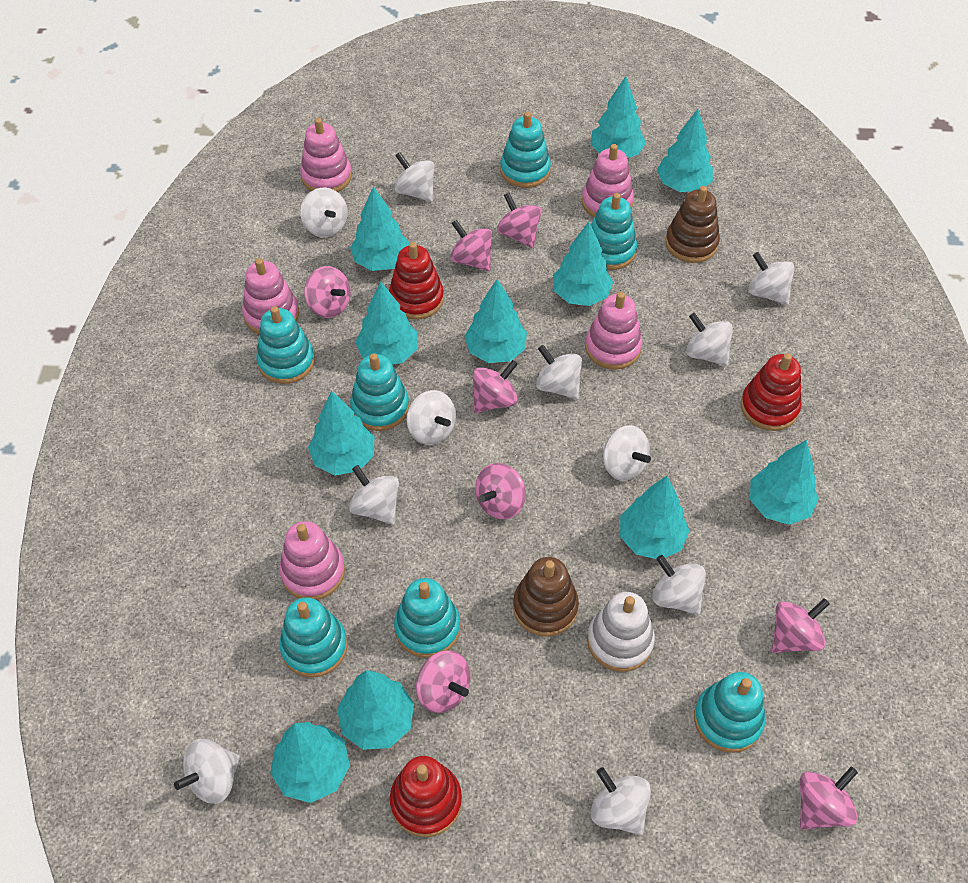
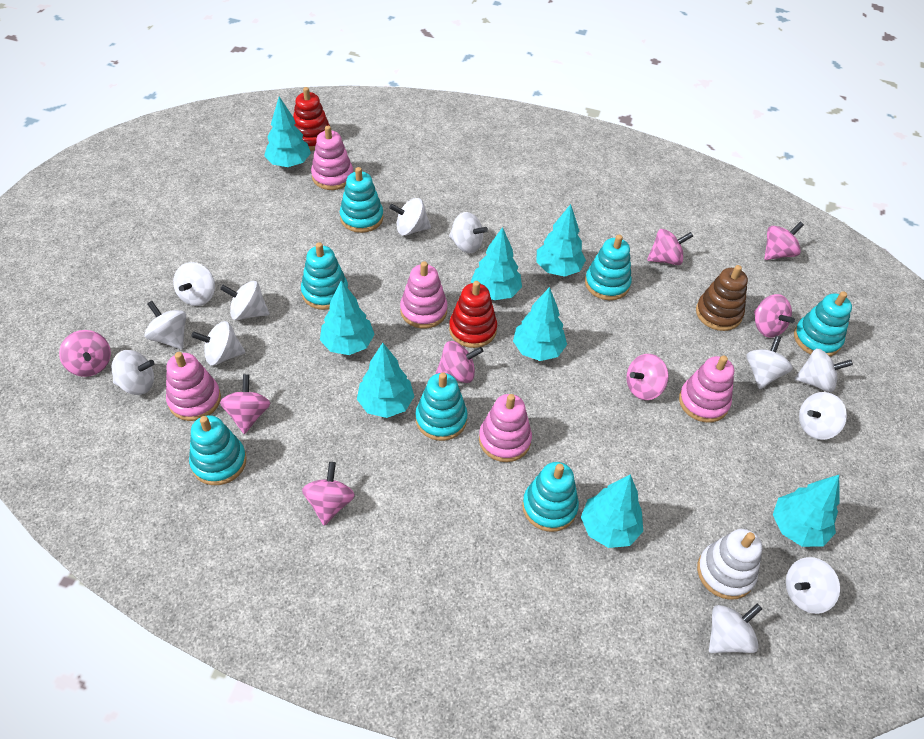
brown stacking toy: 2 -> 1
red stacking toy: 3 -> 2
turquoise tree: 11 -> 8
white spinning top: 11 -> 12

